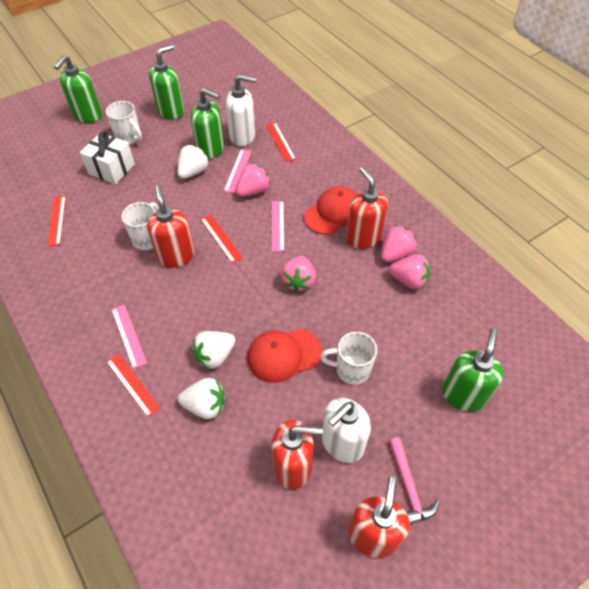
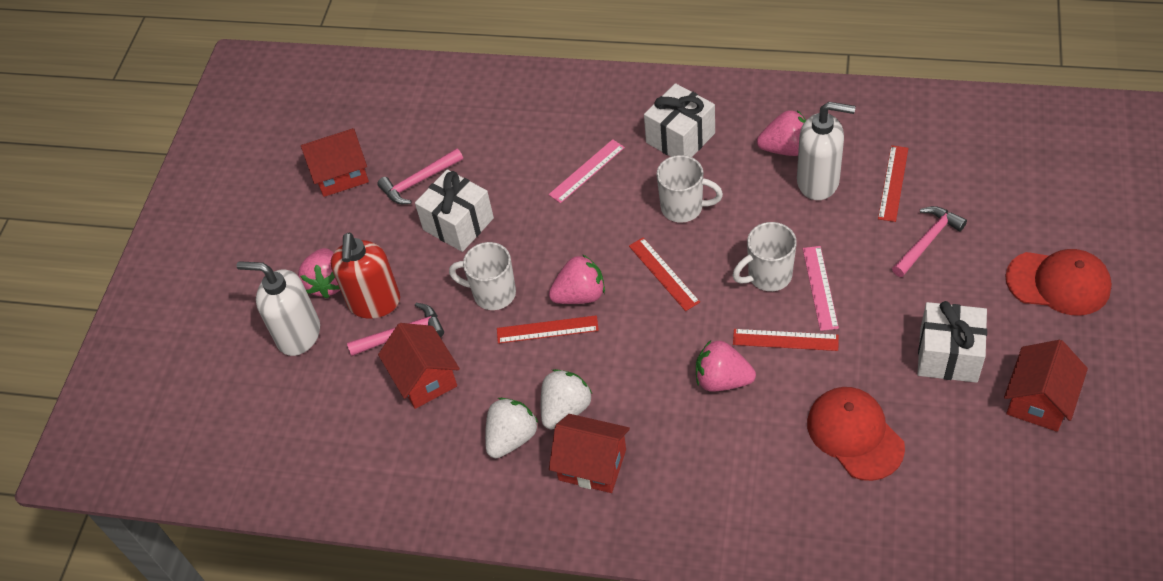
green soap dispenser: 4 -> 0
pink hammer: 1 -> 3
pink ruler: 3 -> 2
red house: 0 -> 4
red soap dispenser: 4 -> 1
white gift: 1 -> 3
white strawberry: 3 -> 2

